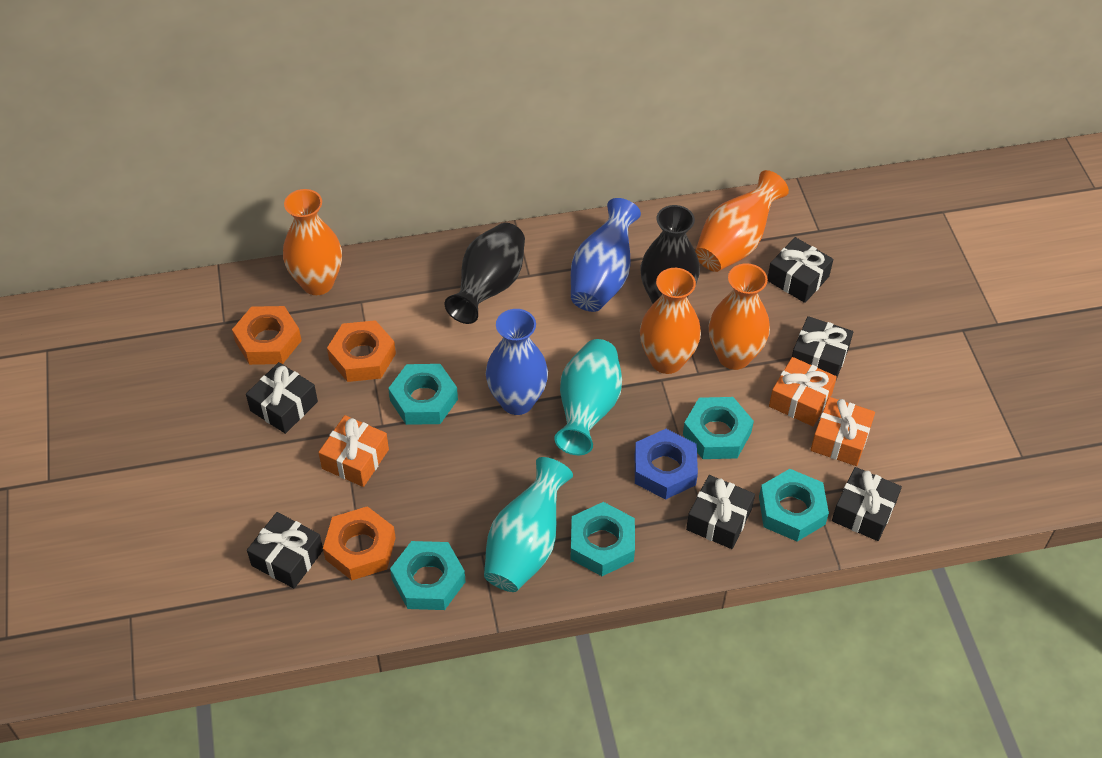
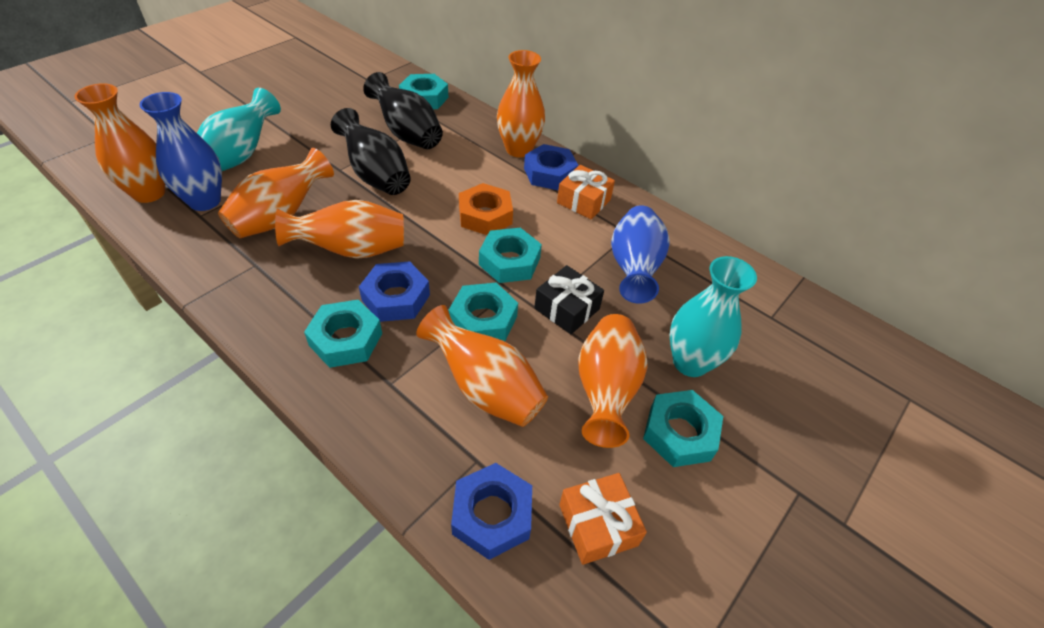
black gift: 6 -> 1
blue nut: 1 -> 3
orange gift: 3 -> 2
orange nut: 3 -> 1
orange vase: 4 -> 6

